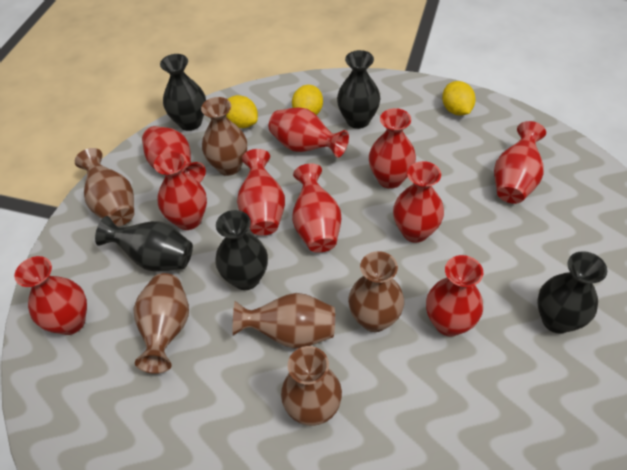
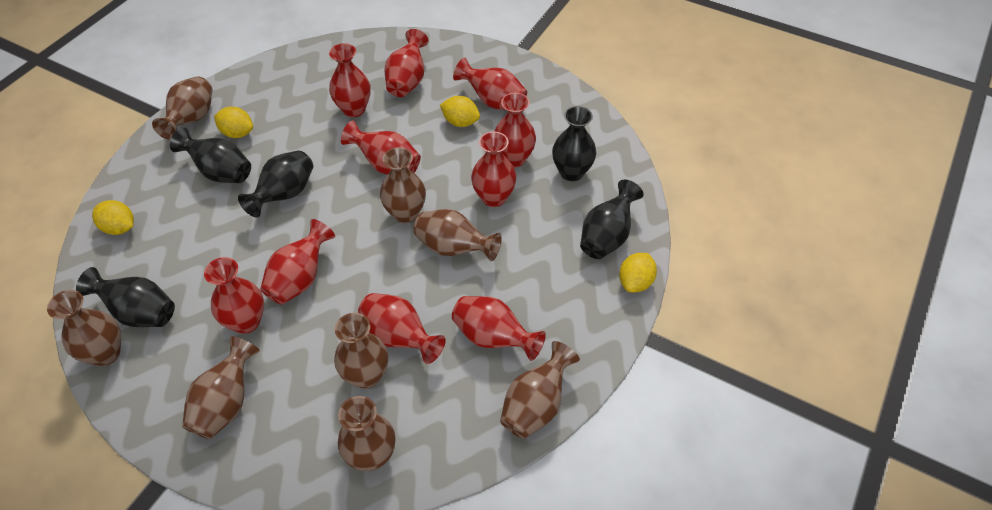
brown vase: 6 -> 8
yellow lemon: 3 -> 4

